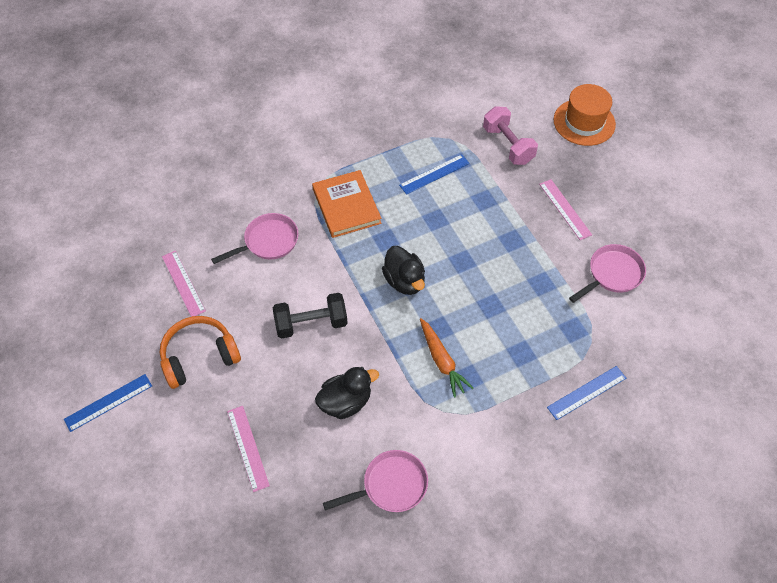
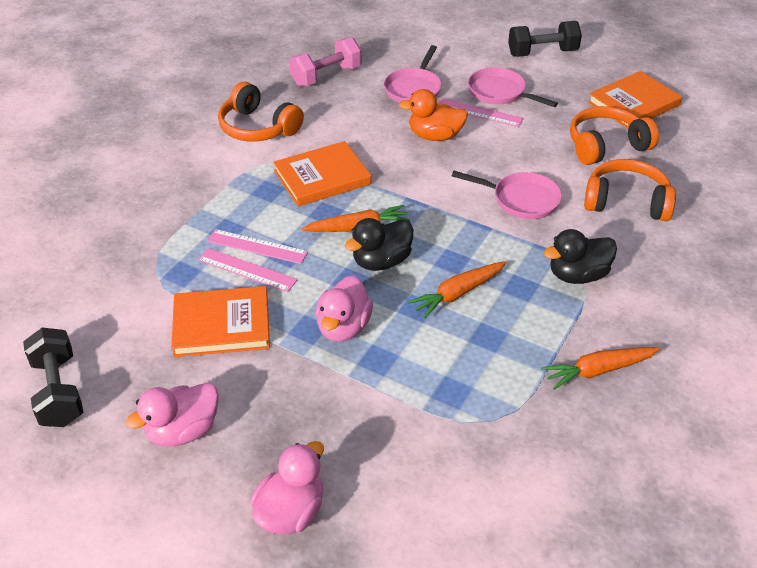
black dumbbell: 1 -> 2
blue ruler: 3 -> 0
orange book: 1 -> 3
orange carrot: 1 -> 3
orange duck: 0 -> 1
orange hat: 1 -> 0
orange headphones: 1 -> 3
pink duck: 0 -> 3

